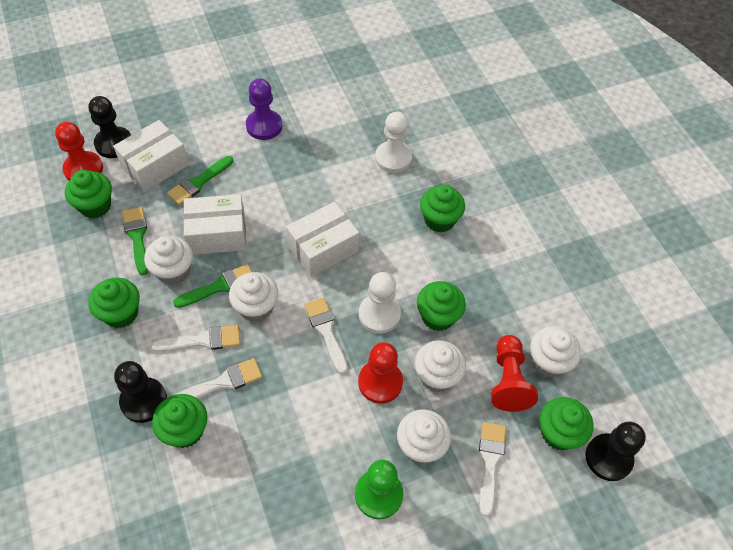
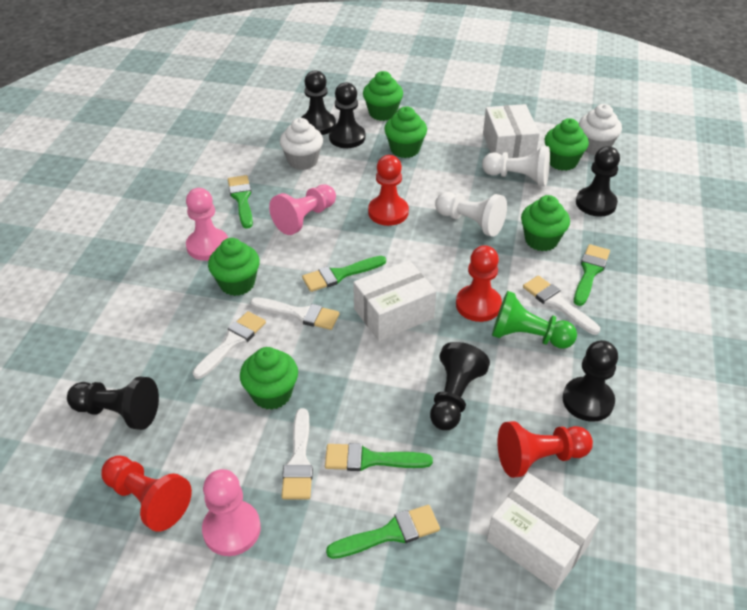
black pawn: 3 -> 6
green brush: 3 -> 5
pink pawn: 0 -> 3
purple pawn: 1 -> 0
red pawn: 3 -> 4
white cupcake: 5 -> 2

